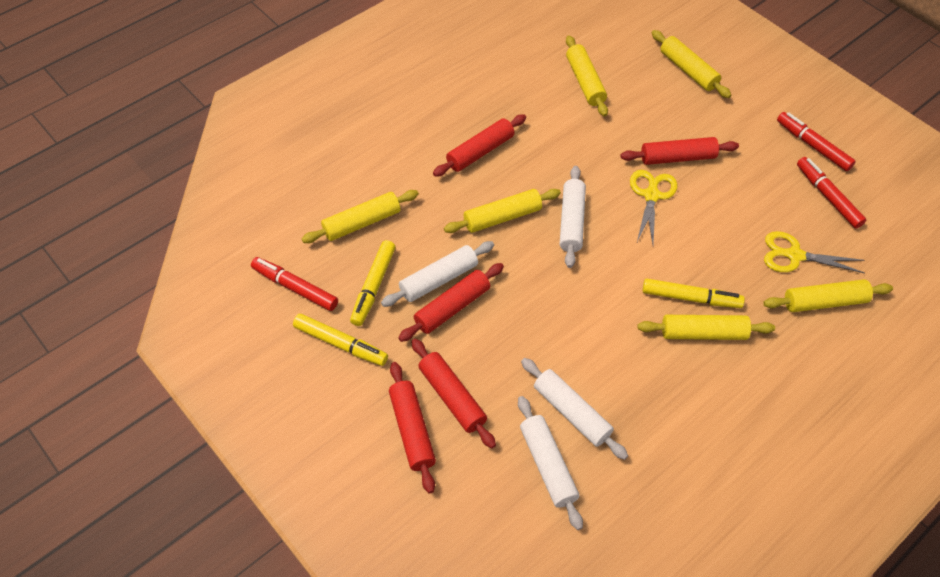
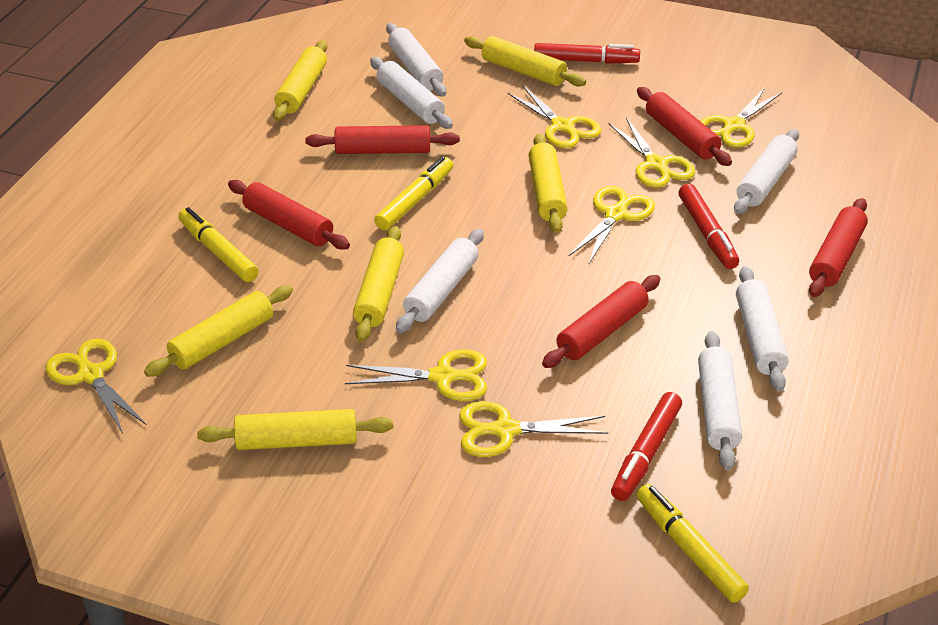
white rolling pin: 4 -> 6
yellow scissors: 2 -> 7

